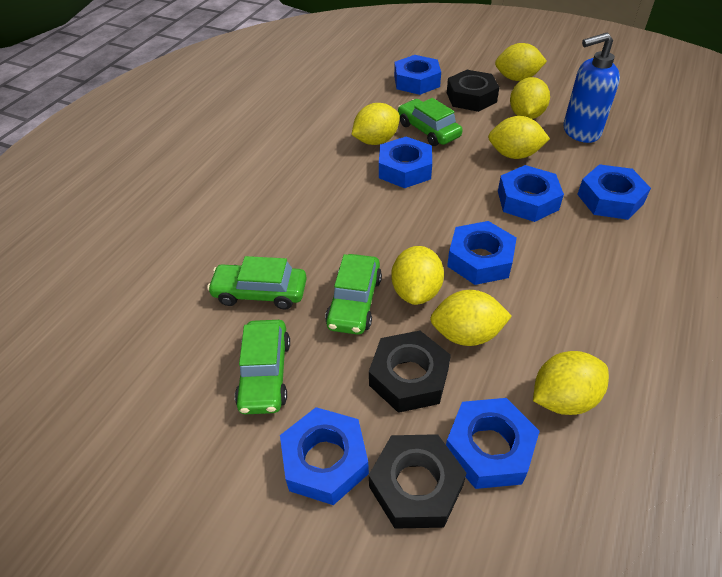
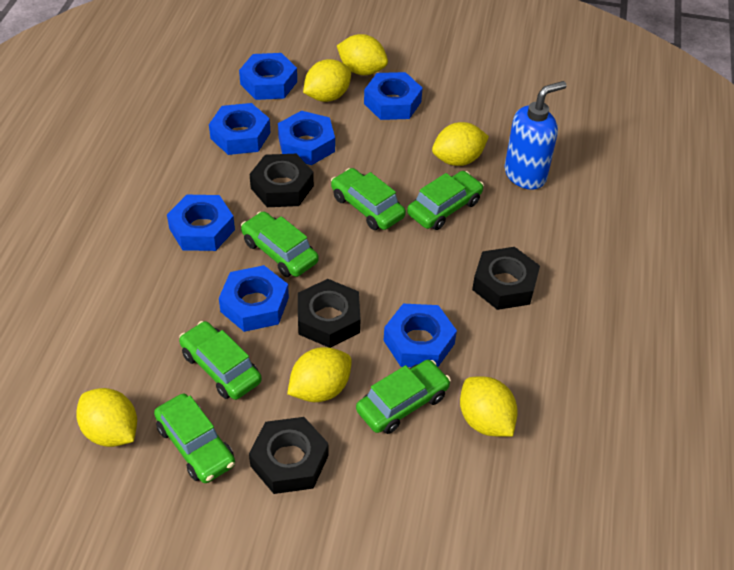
black nut: 3 -> 4
green car: 4 -> 6
yellow lemon: 7 -> 6

